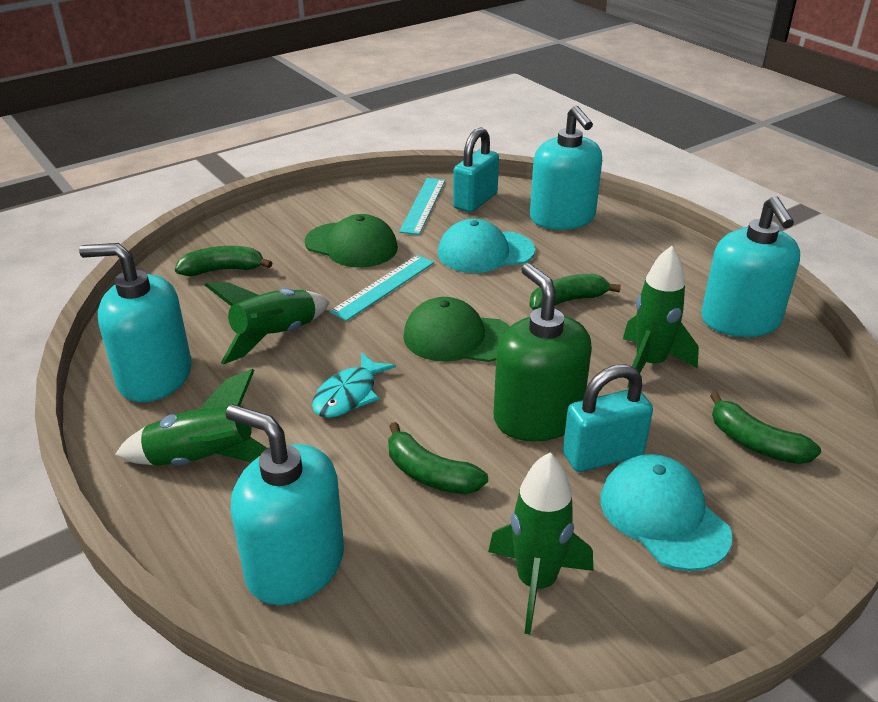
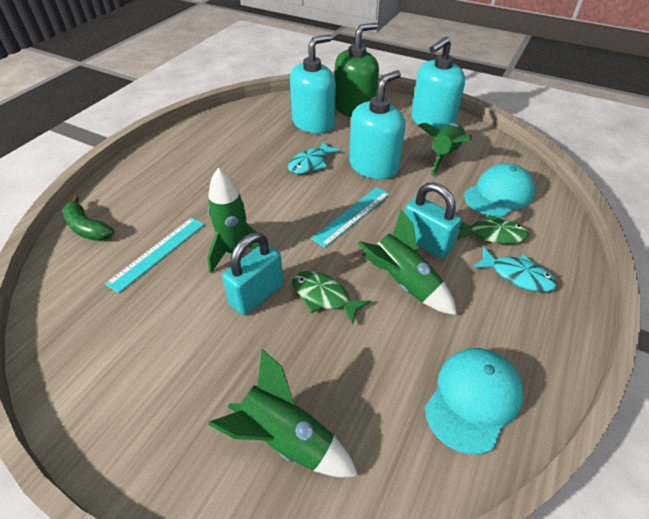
green banana: 4 -> 1
green cap: 2 -> 0
green fish: 0 -> 2
turquoise fish: 1 -> 2
turquoise soap dispenser: 4 -> 3

